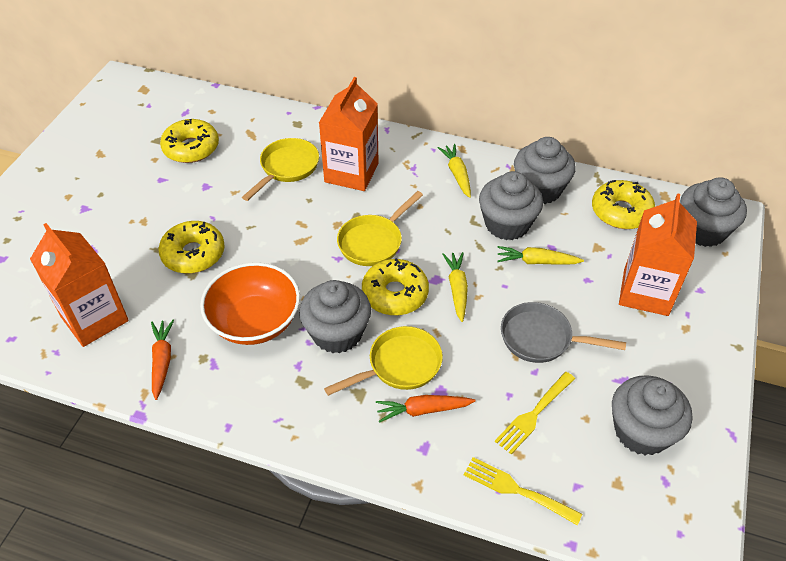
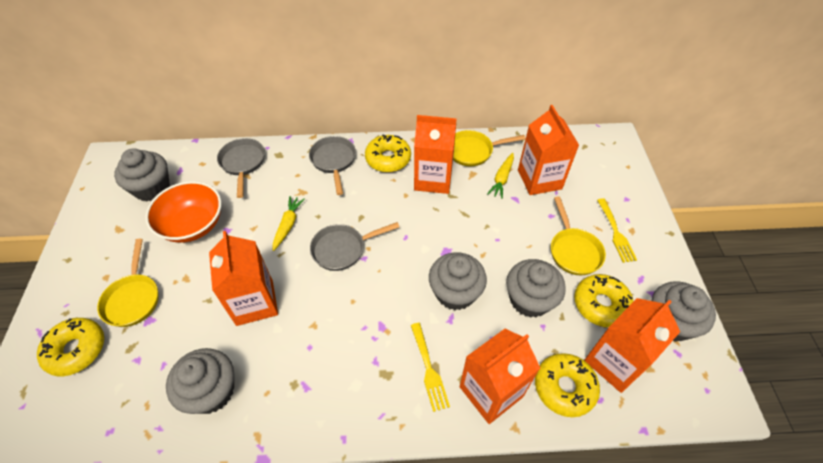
grey pan: 1 -> 3
orange carrot: 2 -> 0
orange carton: 3 -> 5
yellow carrot: 3 -> 2

